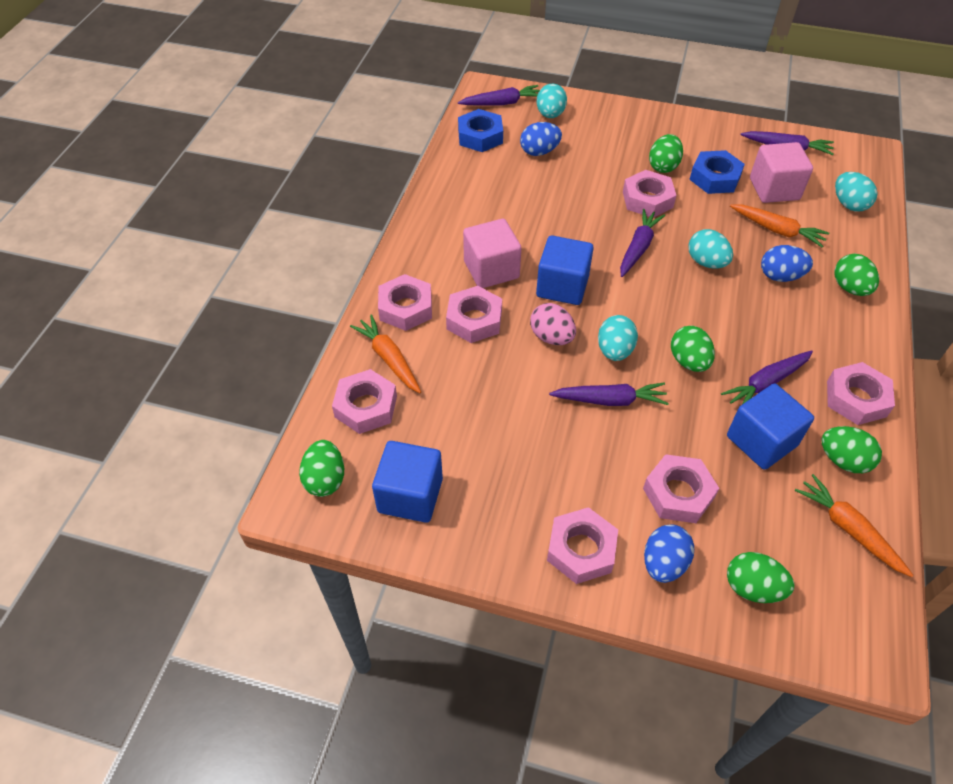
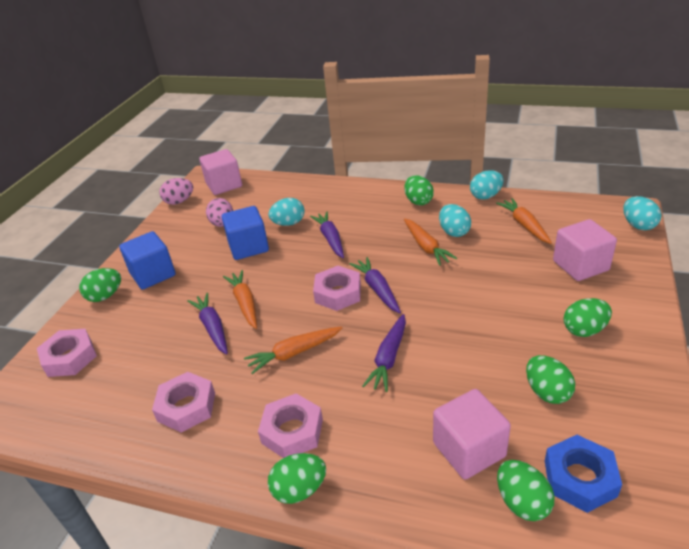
blue cube: 3 -> 2
blue egg: 3 -> 0
blue nut: 2 -> 1
orange carrot: 3 -> 4
pink cube: 2 -> 3
pink egg: 1 -> 2
pink nut: 7 -> 4
purple carrot: 5 -> 4

